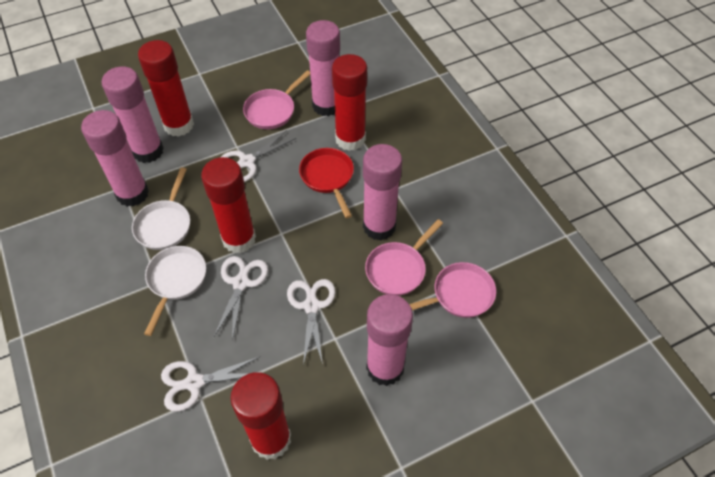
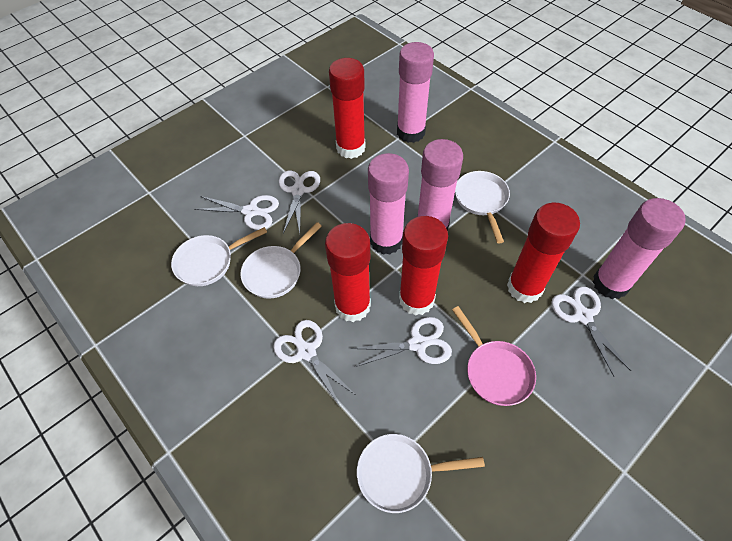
pink glue stick: 5 -> 4
pink pan: 3 -> 1
red pan: 1 -> 0
white pan: 2 -> 4
white scissors: 4 -> 5

